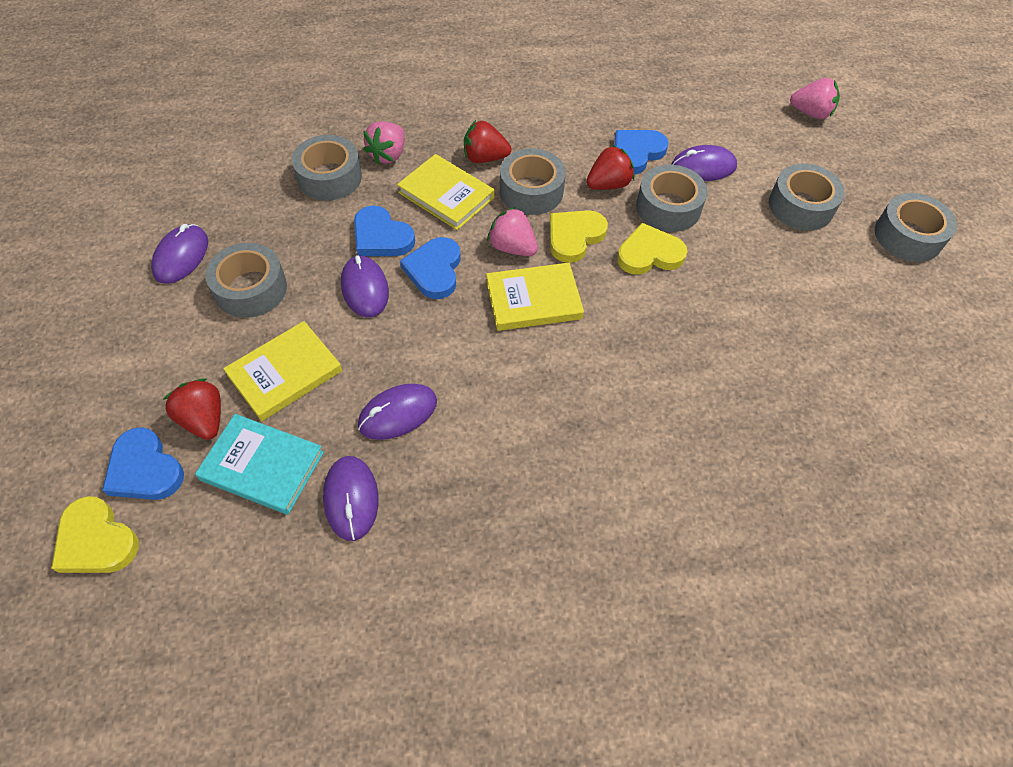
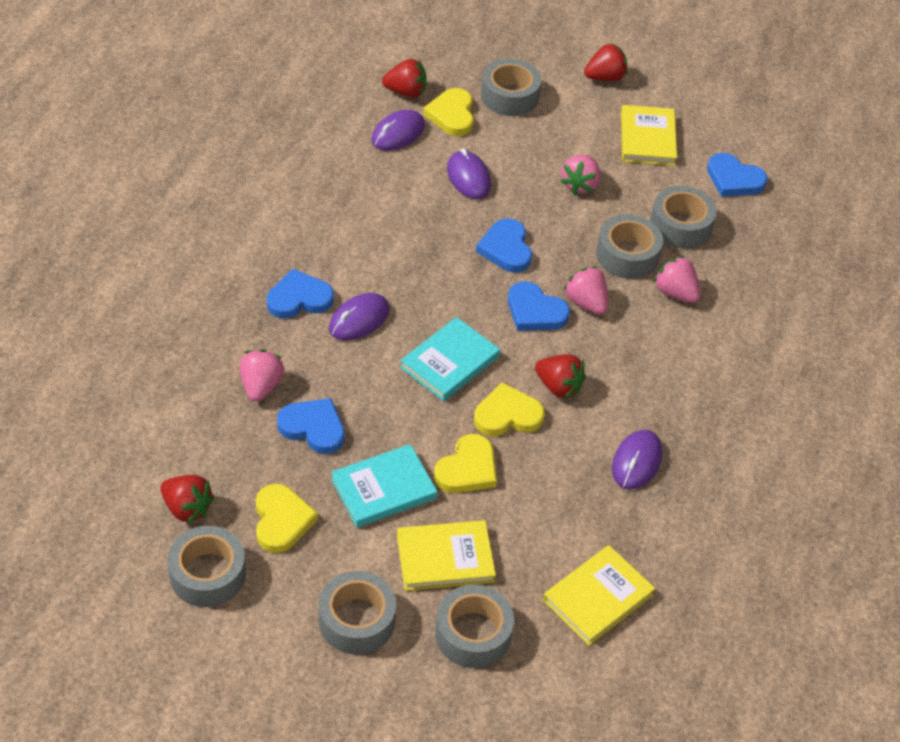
blue heart: 4 -> 5
pink strawberry: 3 -> 4
purple mouse: 5 -> 4
red strawberry: 3 -> 4
turquoise book: 1 -> 2
yellow heart: 3 -> 4

